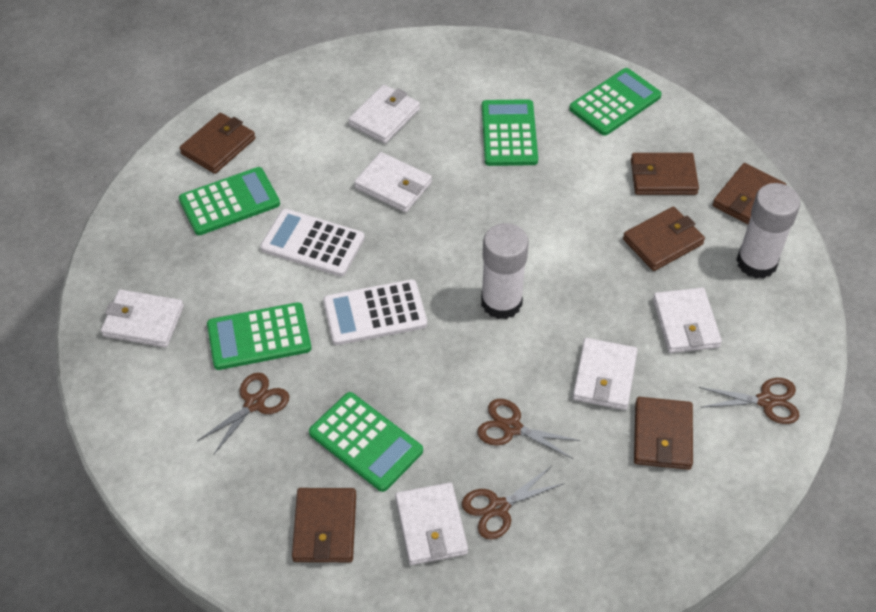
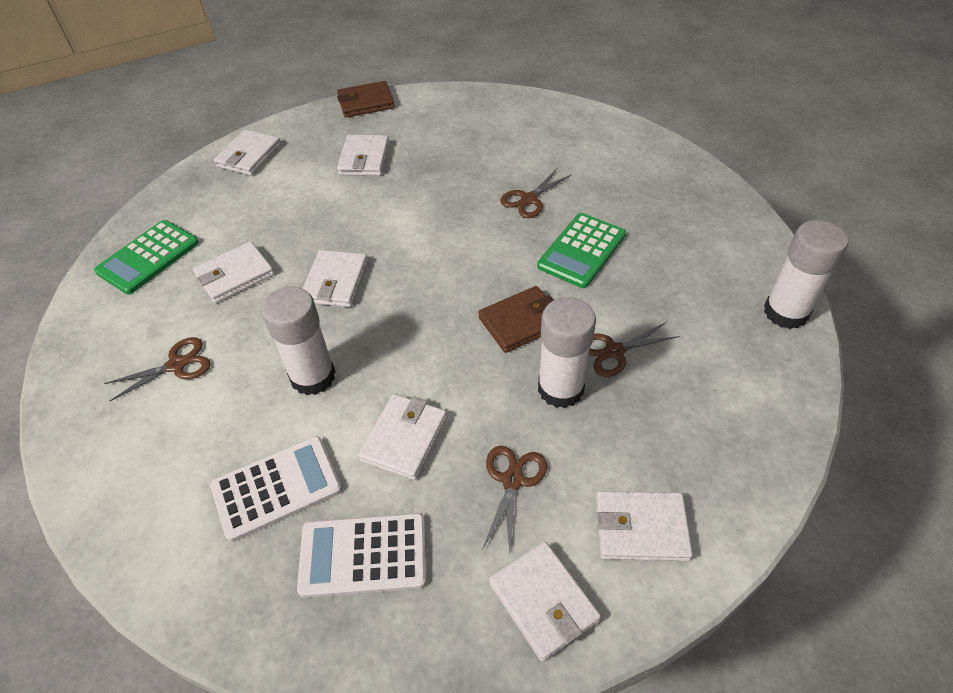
brown wallet: 6 -> 2
green calculator: 5 -> 2
white glue stick: 2 -> 3
white wallet: 6 -> 7

